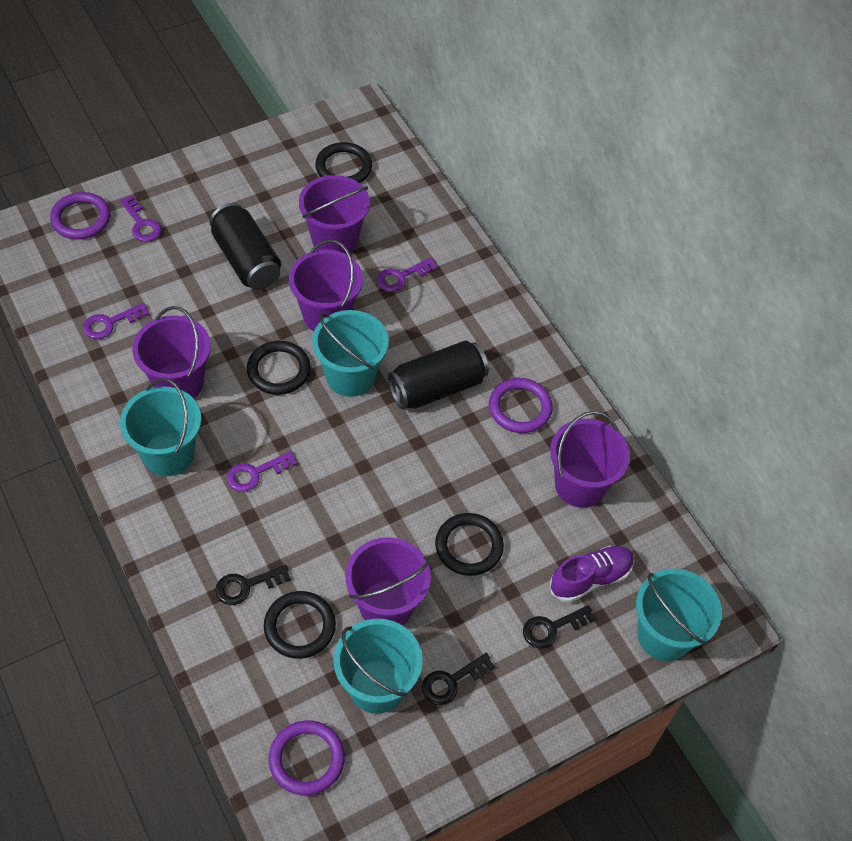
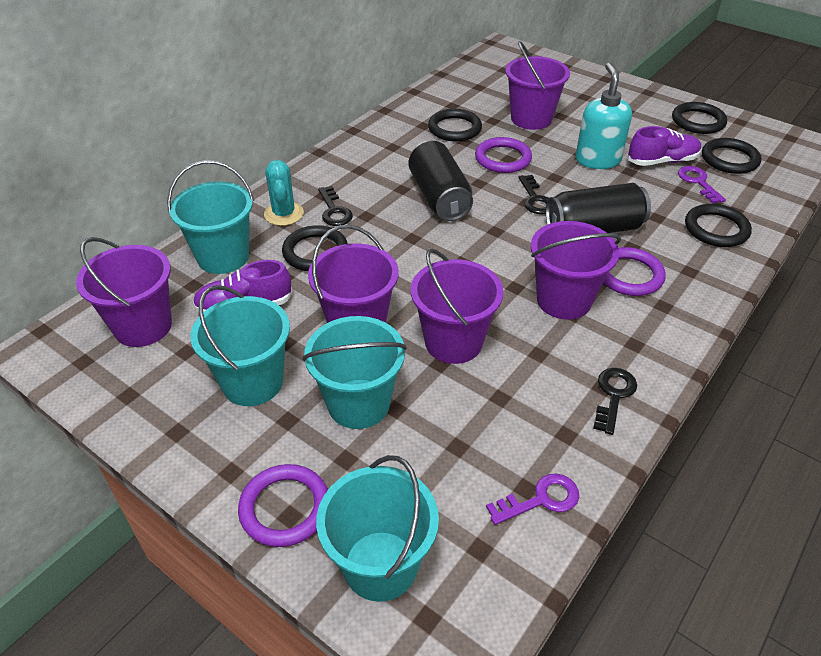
black ring: 4 -> 5
purple key: 4 -> 2
purple shoe: 1 -> 2
turquoise cactus: 0 -> 1
turquoise soap dispenser: 0 -> 1

